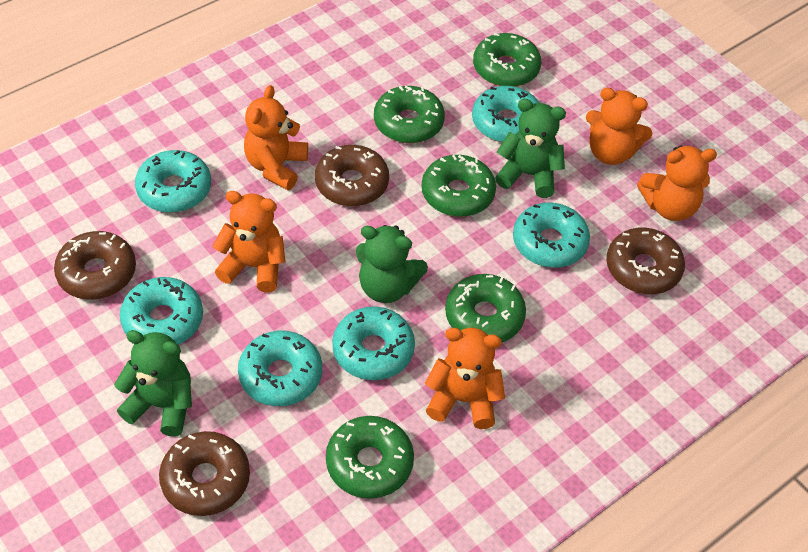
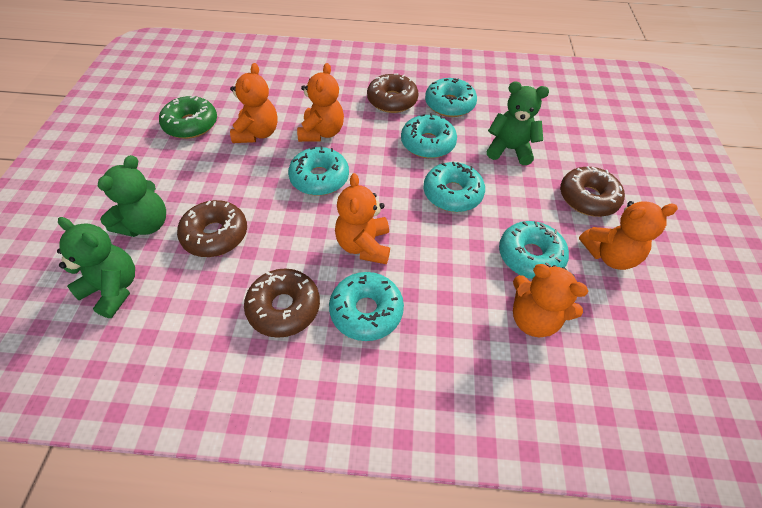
green donut: 5 -> 1

